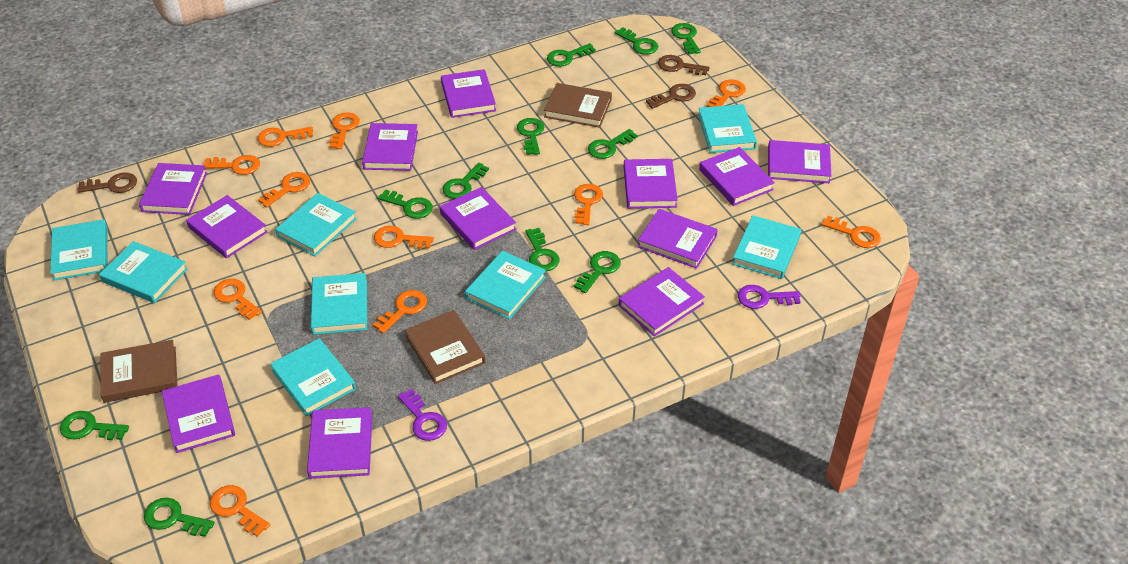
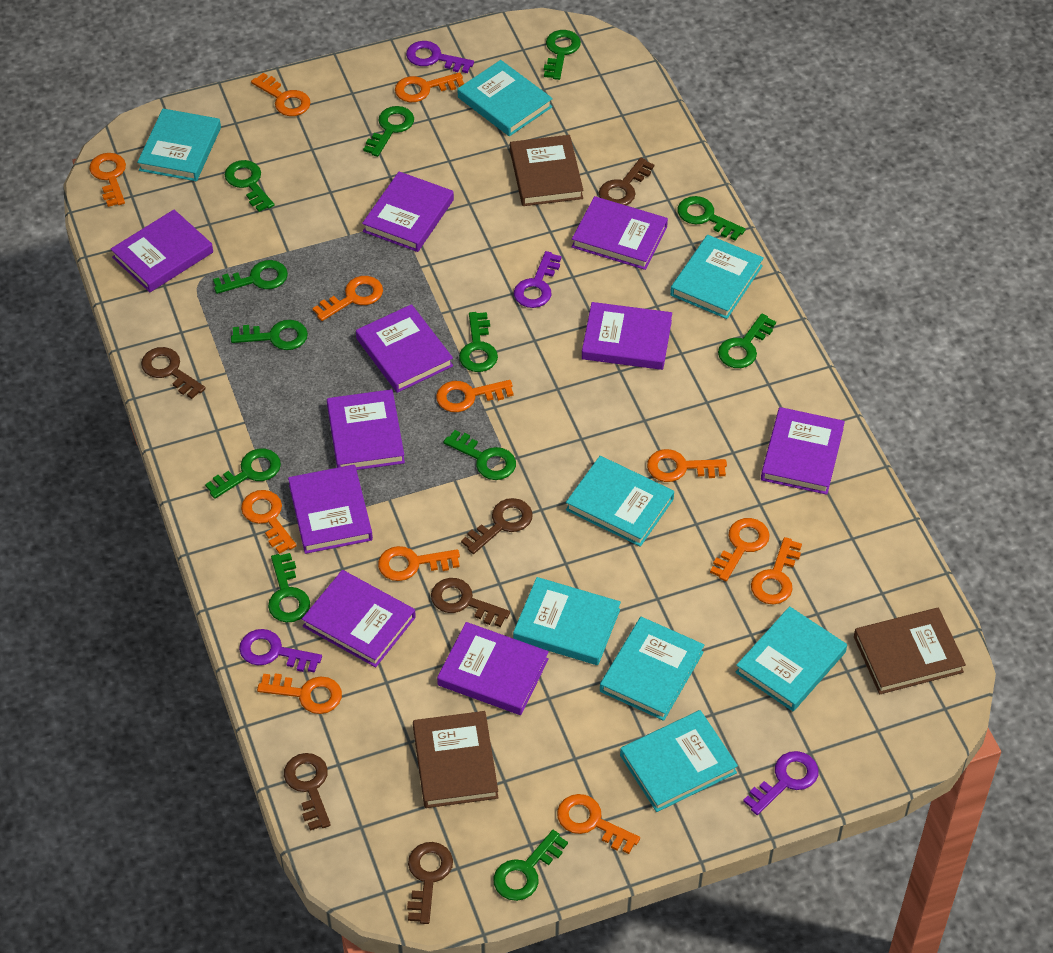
brown key: 3 -> 6
green key: 11 -> 12
orange key: 11 -> 12
purple book: 12 -> 10
purple key: 2 -> 4

